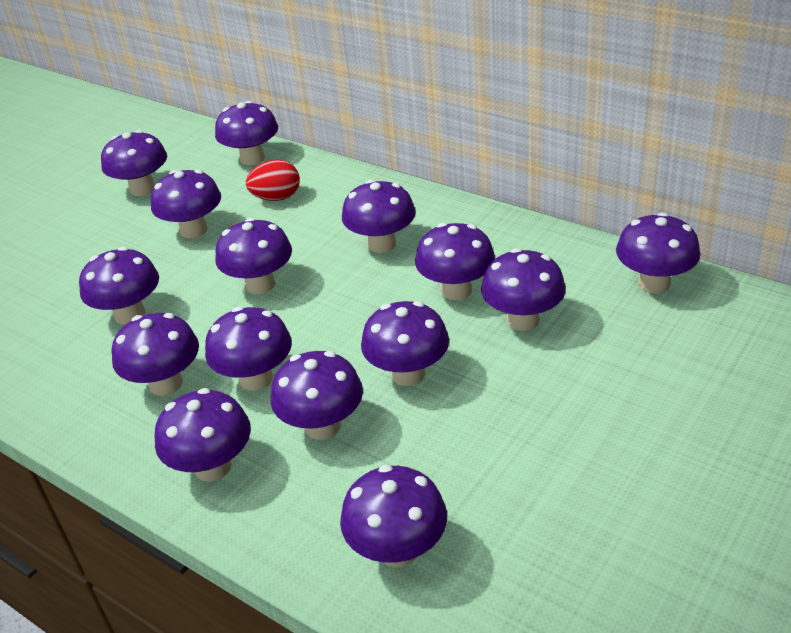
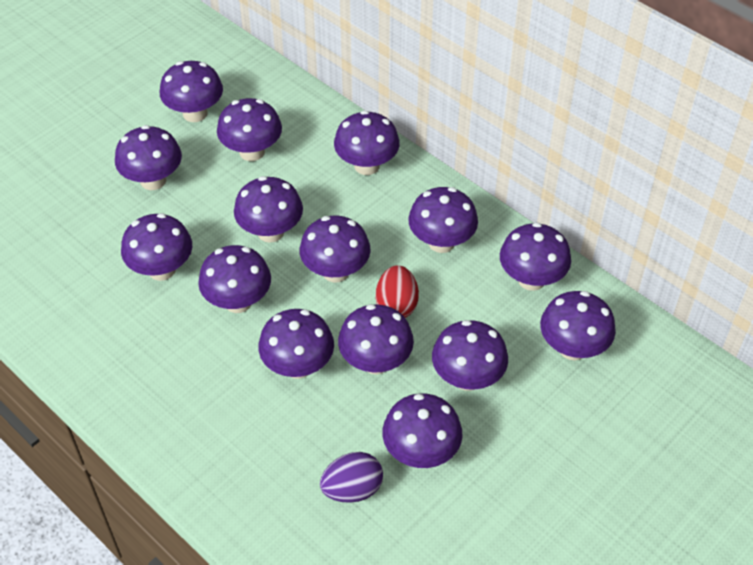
purple egg: 0 -> 1

